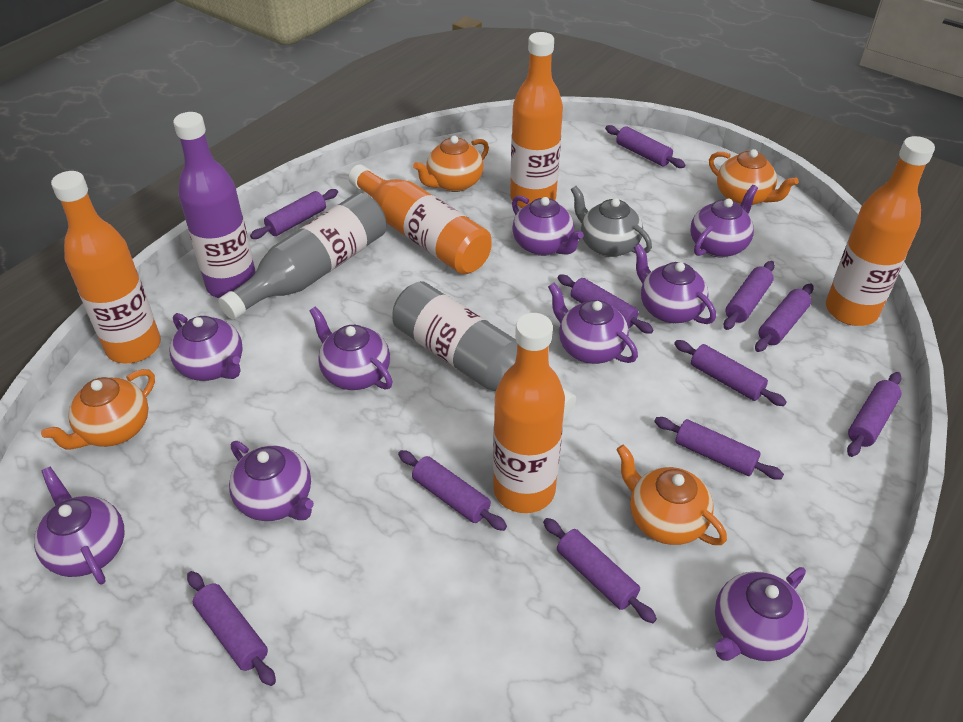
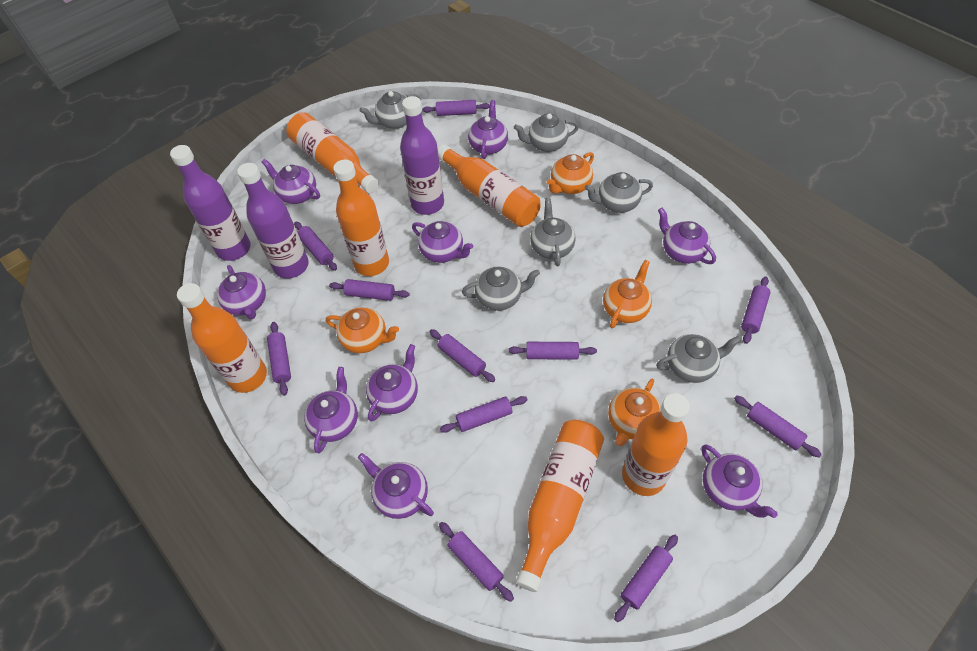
grey bottle: 2 -> 0
grey teapot: 1 -> 6
orange bottle: 5 -> 6
purple bottle: 1 -> 3

